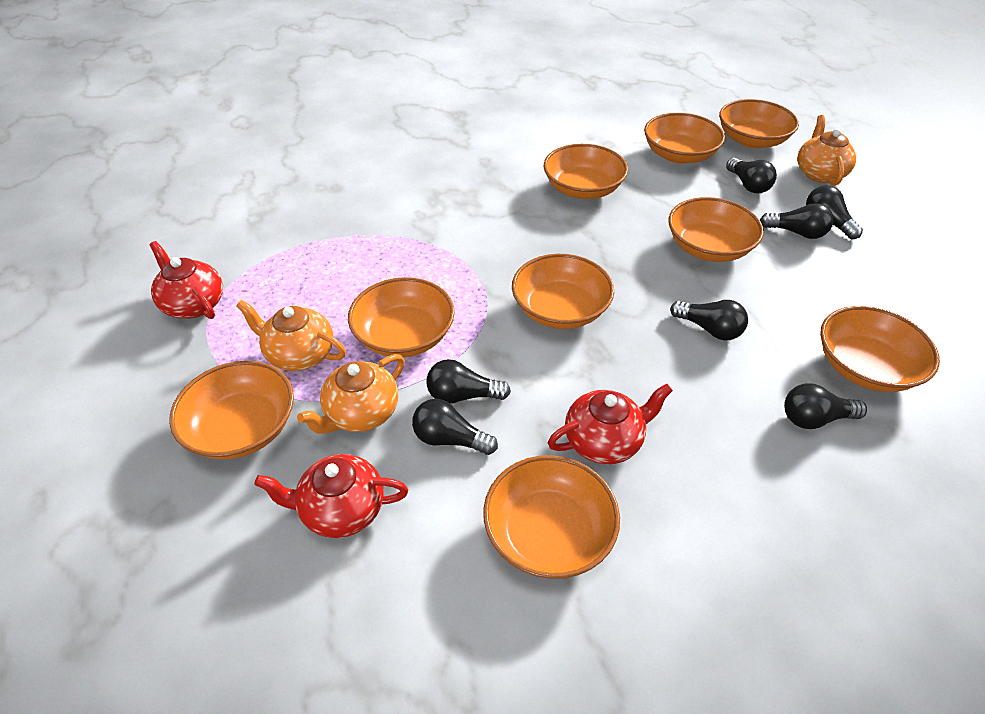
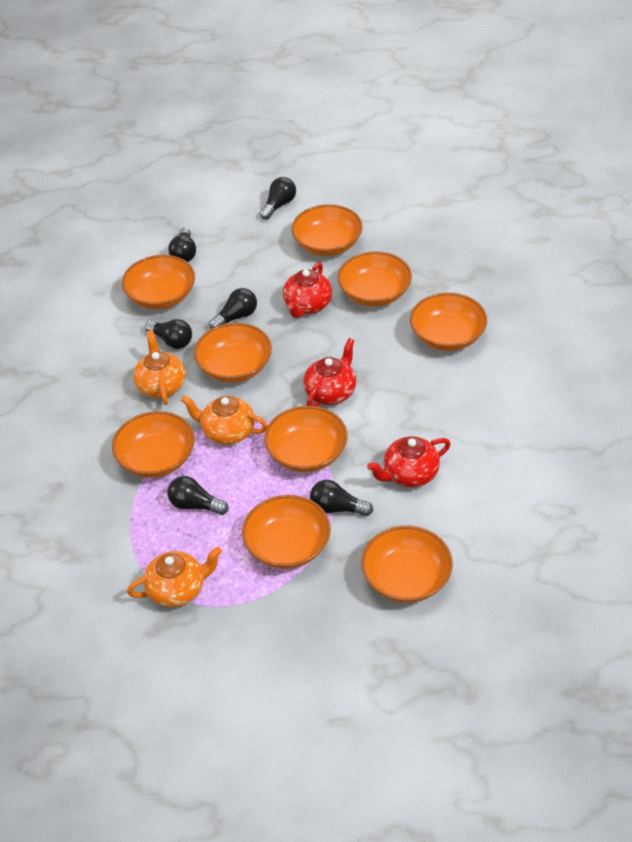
black light bulb: 7 -> 6

